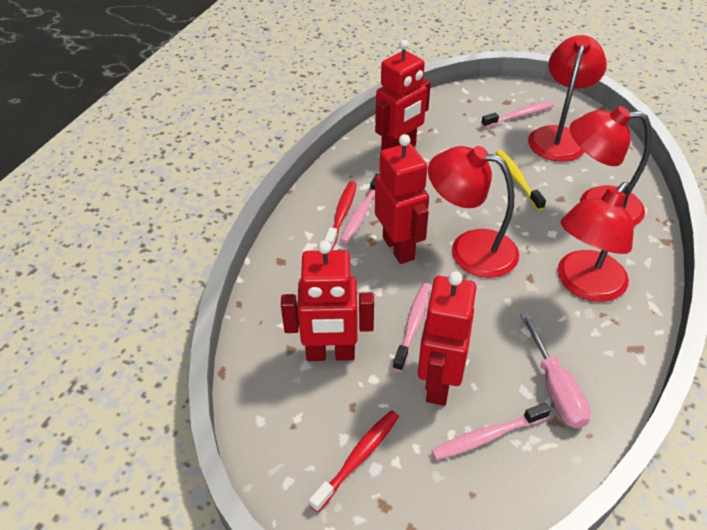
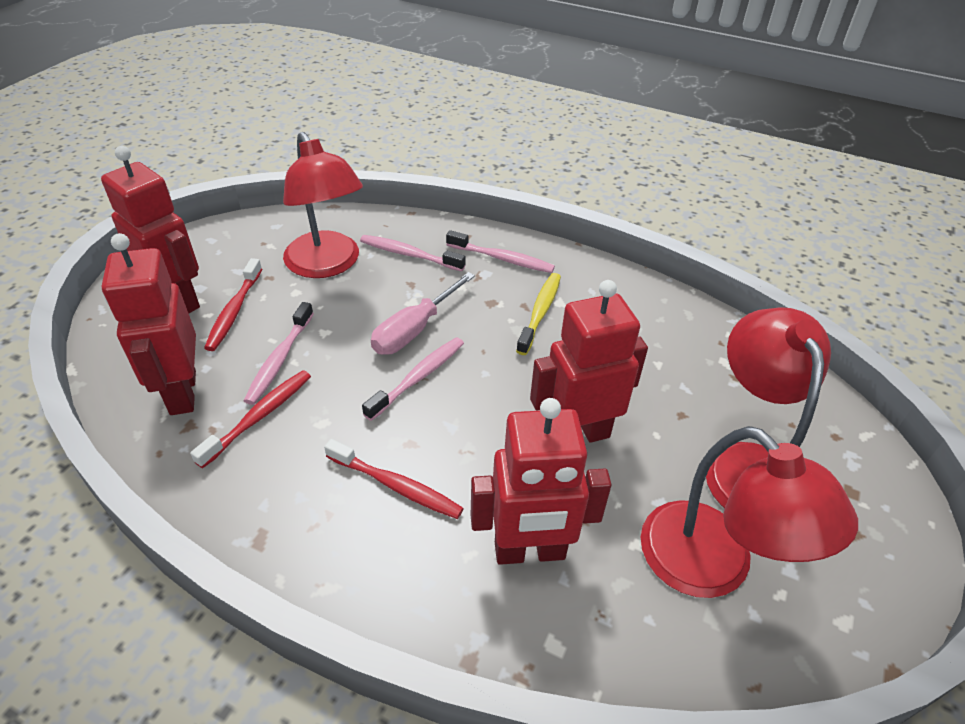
red lamp: 4 -> 3
red toothbrush: 2 -> 3

